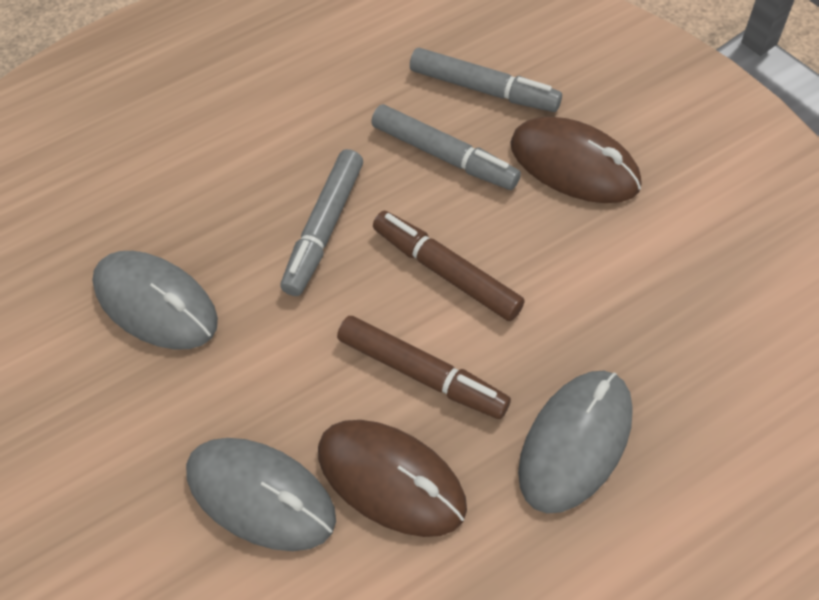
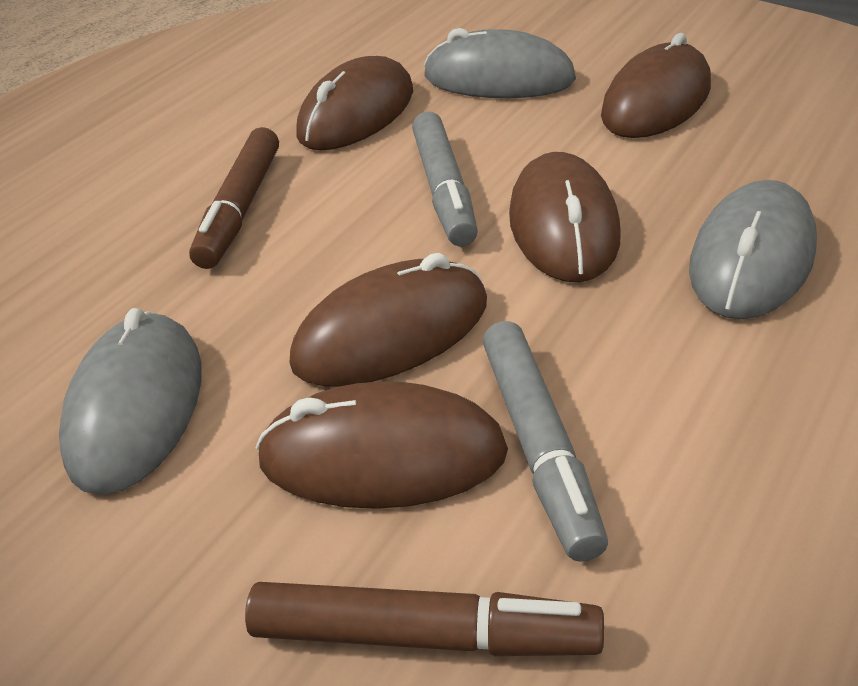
brown mouse: 2 -> 5
grey marker: 3 -> 2

